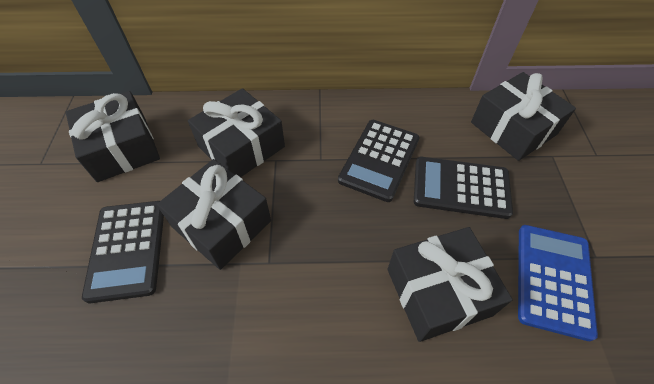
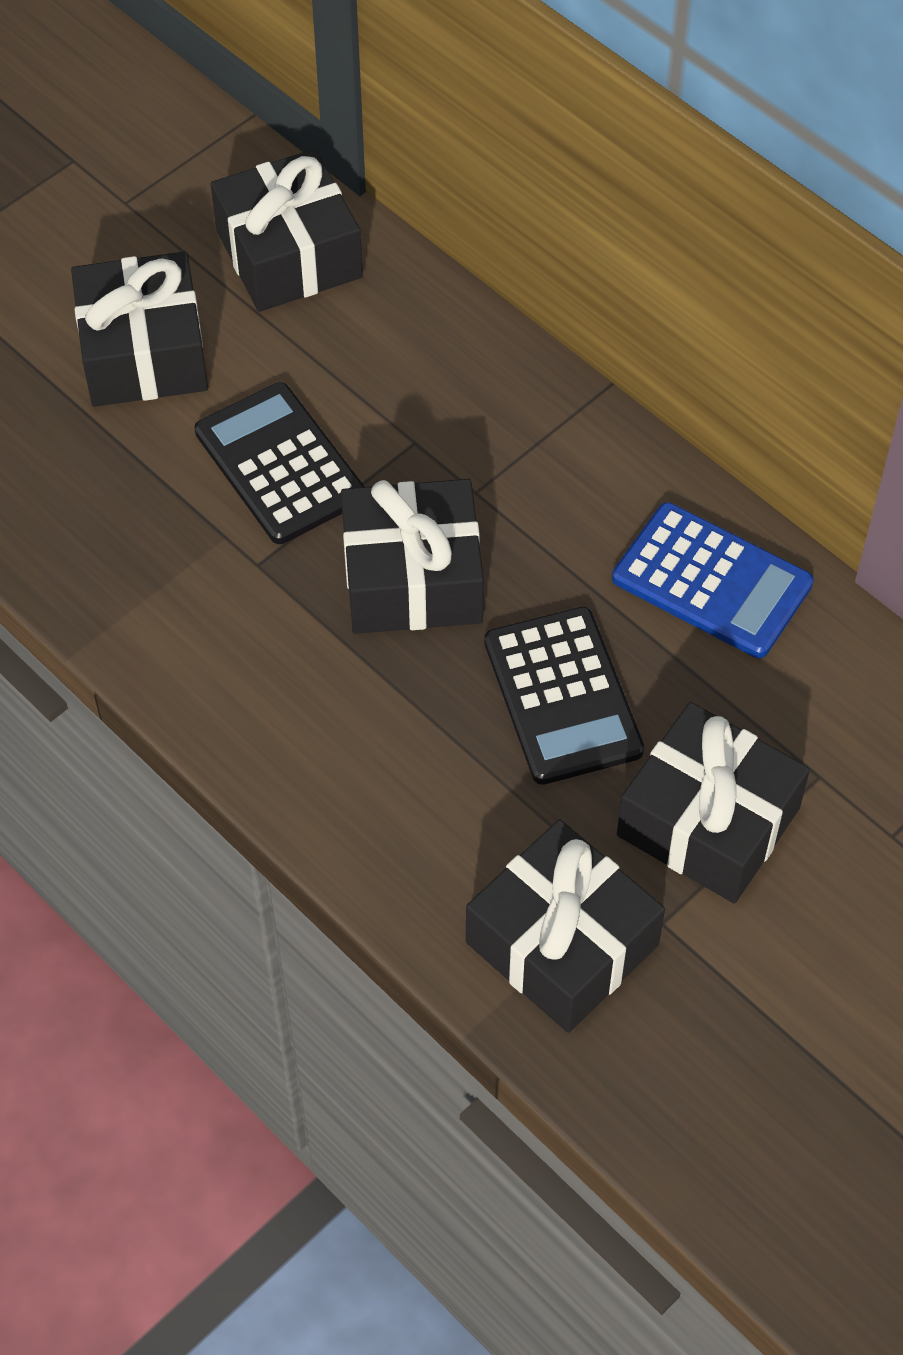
black calculator: 3 -> 2

